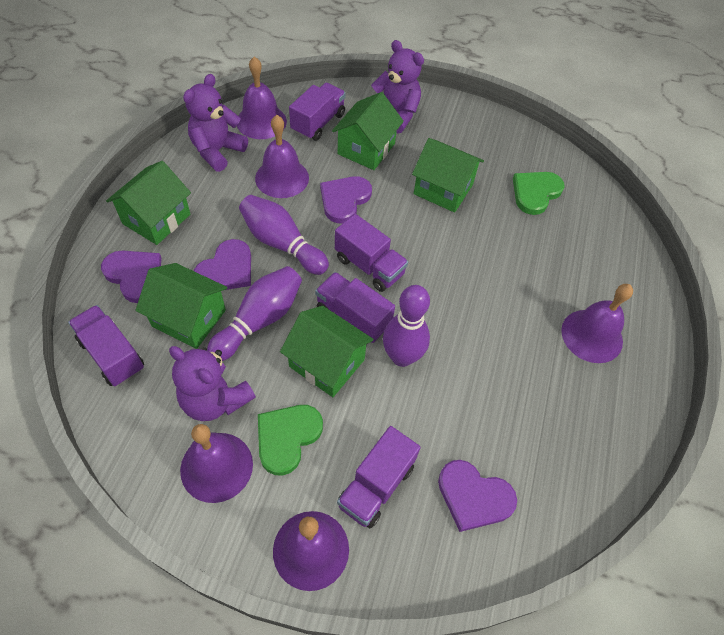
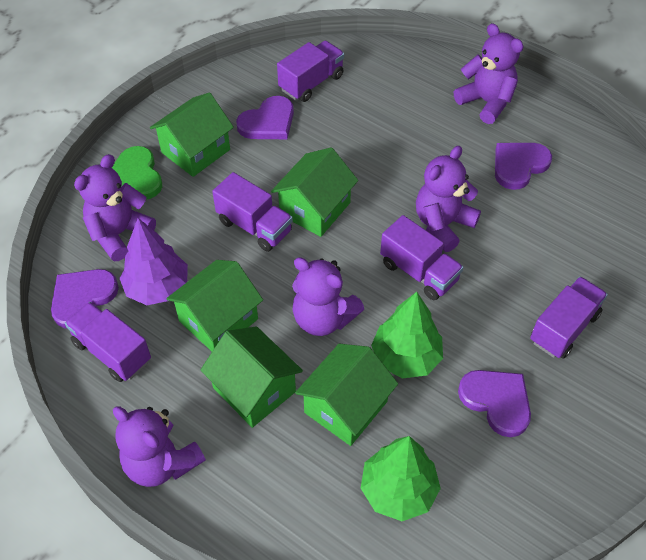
green heart: 2 -> 1
green tree: 0 -> 2
purple bell: 5 -> 0
purple bowling pin: 3 -> 0
purple teddy bear: 3 -> 5
purple tree: 0 -> 1

